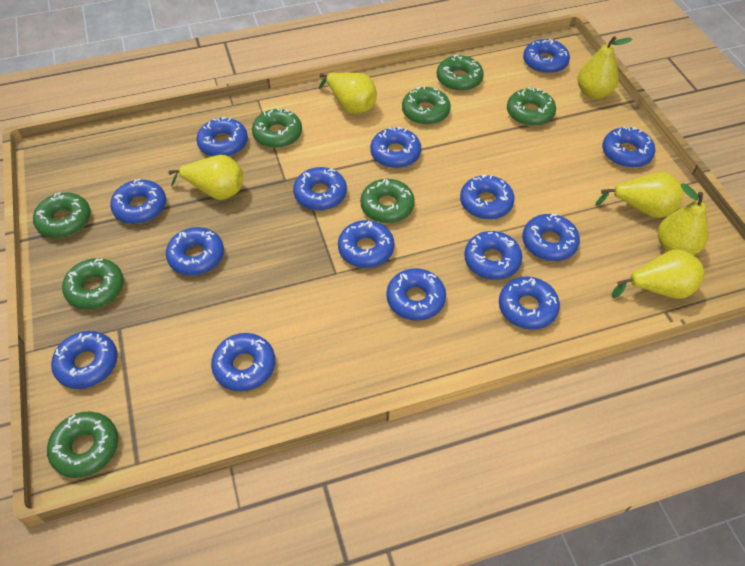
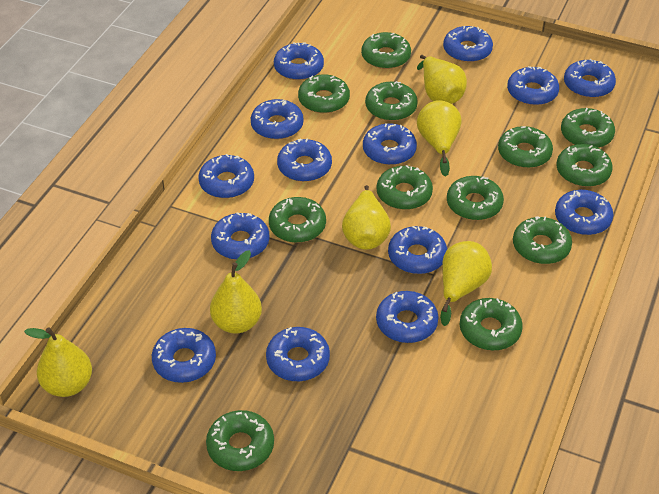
blue donut: 15 -> 14
green donut: 8 -> 12

